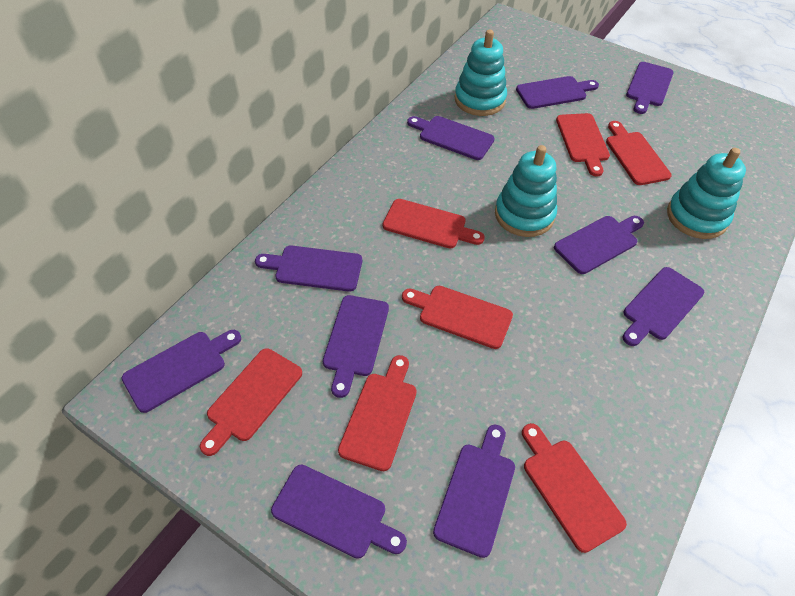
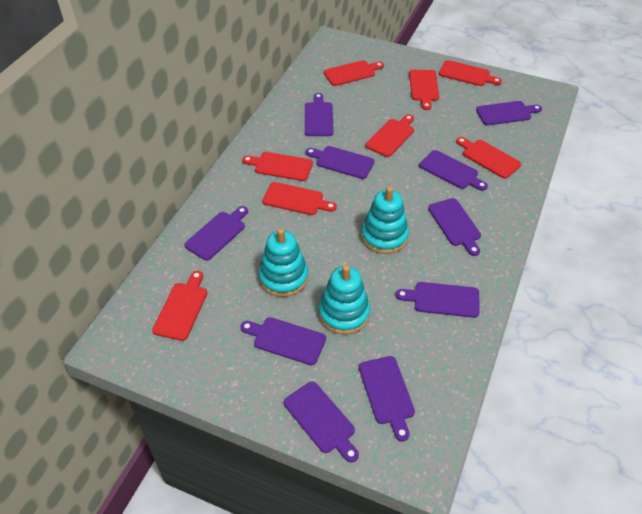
red cutting board: 7 -> 8

